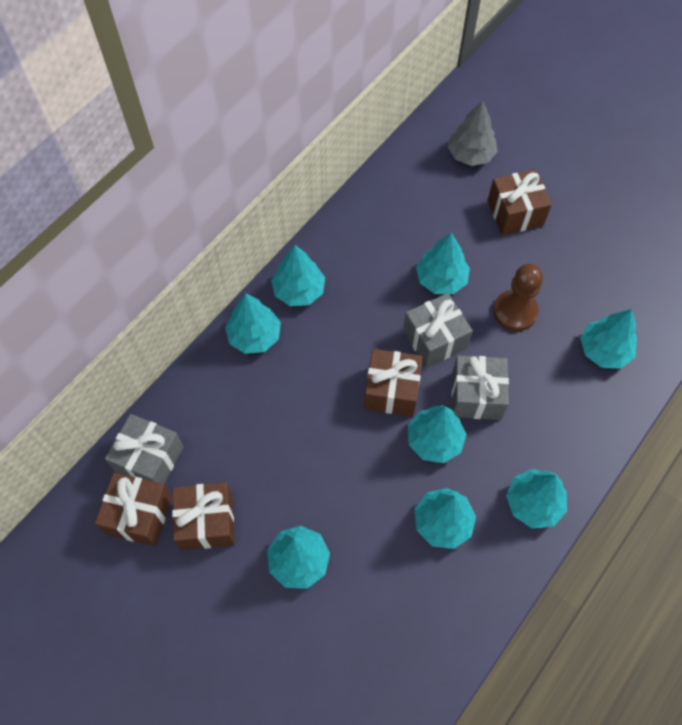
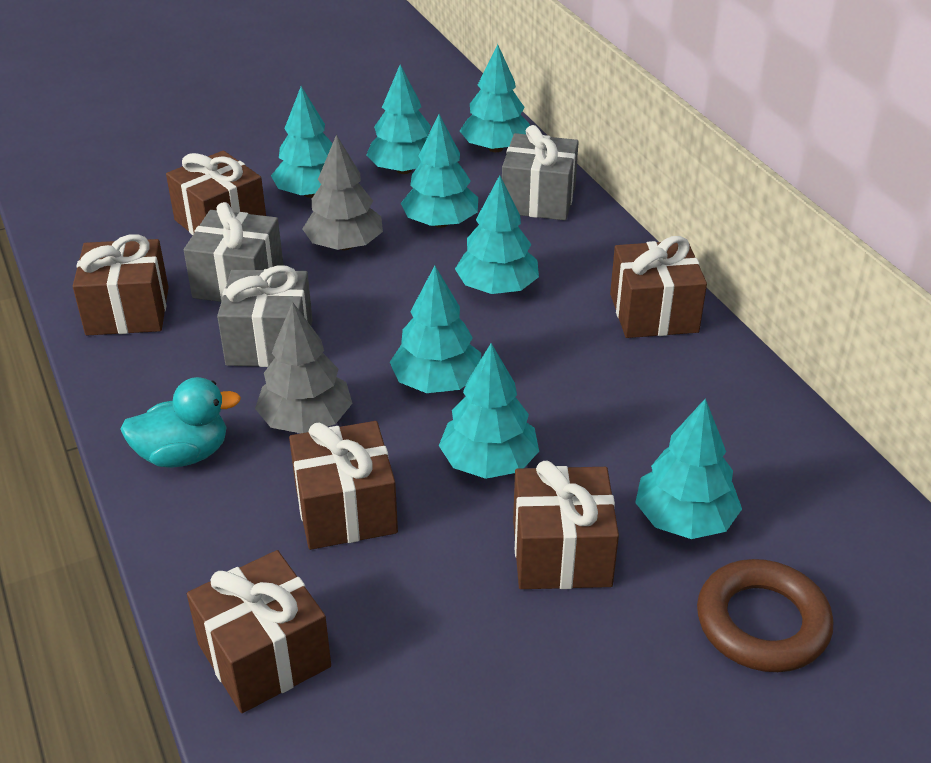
brown gift: 4 -> 6
brown pawn: 1 -> 0
brown ring: 0 -> 1
grey tree: 1 -> 2
turquoise duck: 0 -> 1

